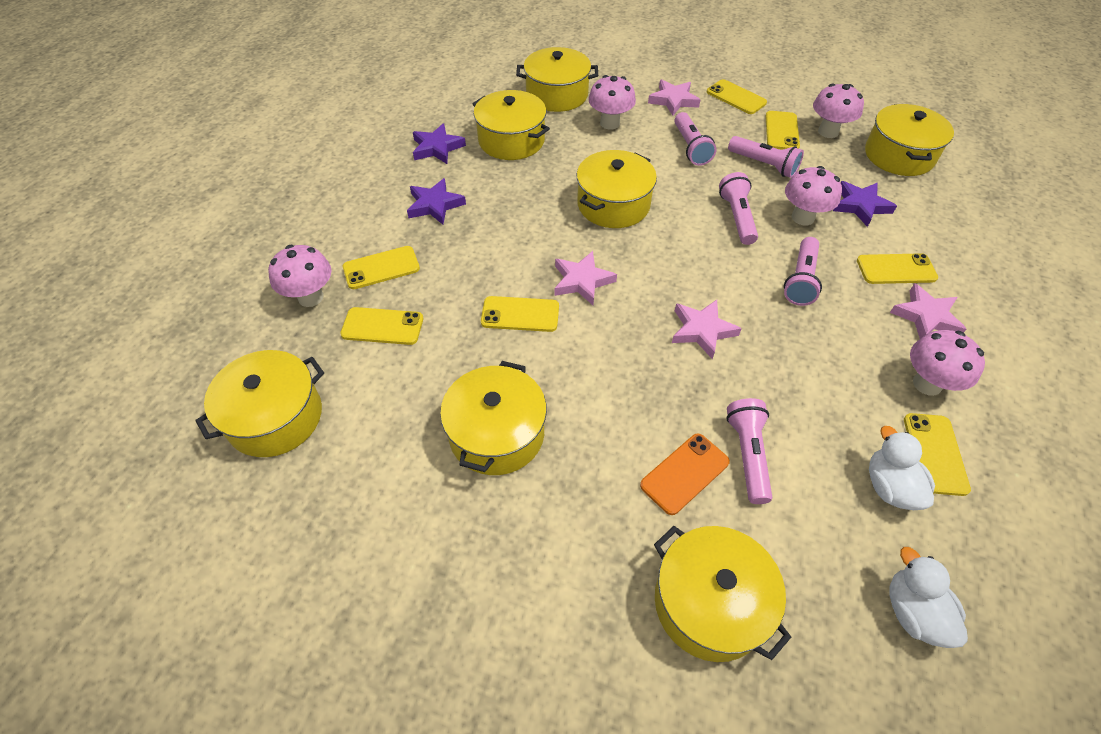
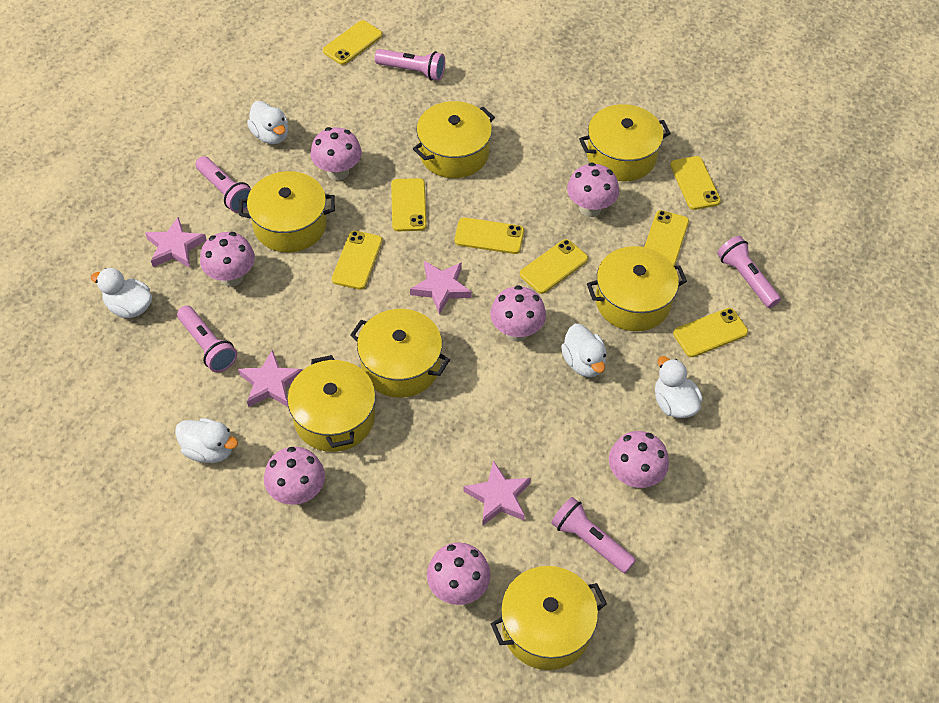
orange phone: 1 -> 0
pink mushroom: 5 -> 7
purple star: 3 -> 0
white duck: 2 -> 5
yellow phone: 7 -> 8

